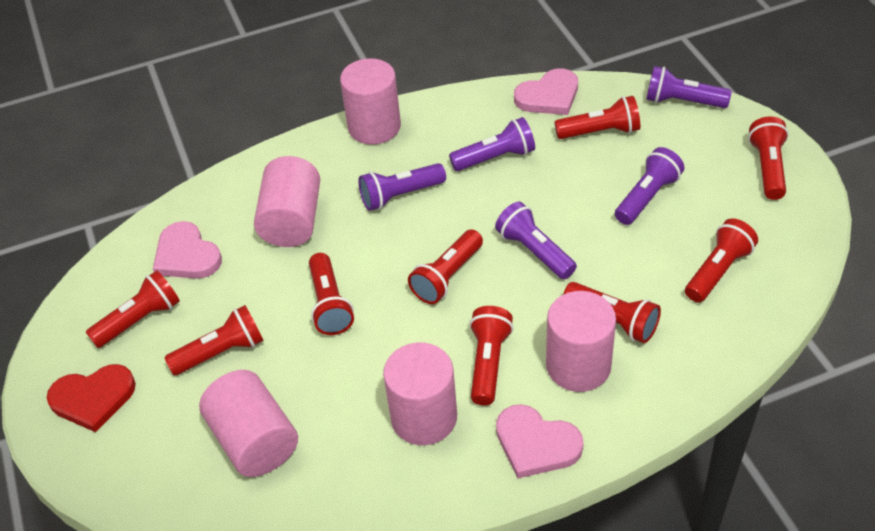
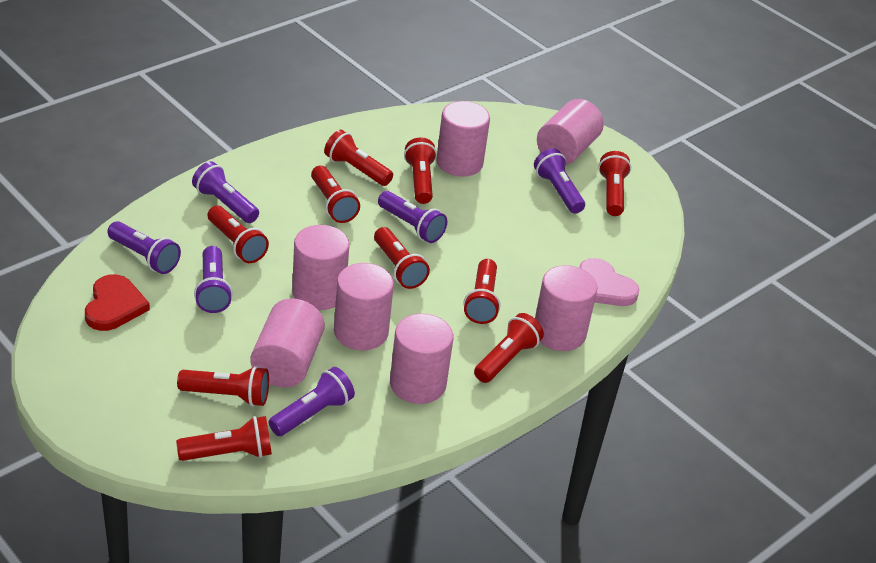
pink cylinder: 5 -> 7
pink heart: 3 -> 1
purple flashlight: 5 -> 6
red flashlight: 9 -> 10

